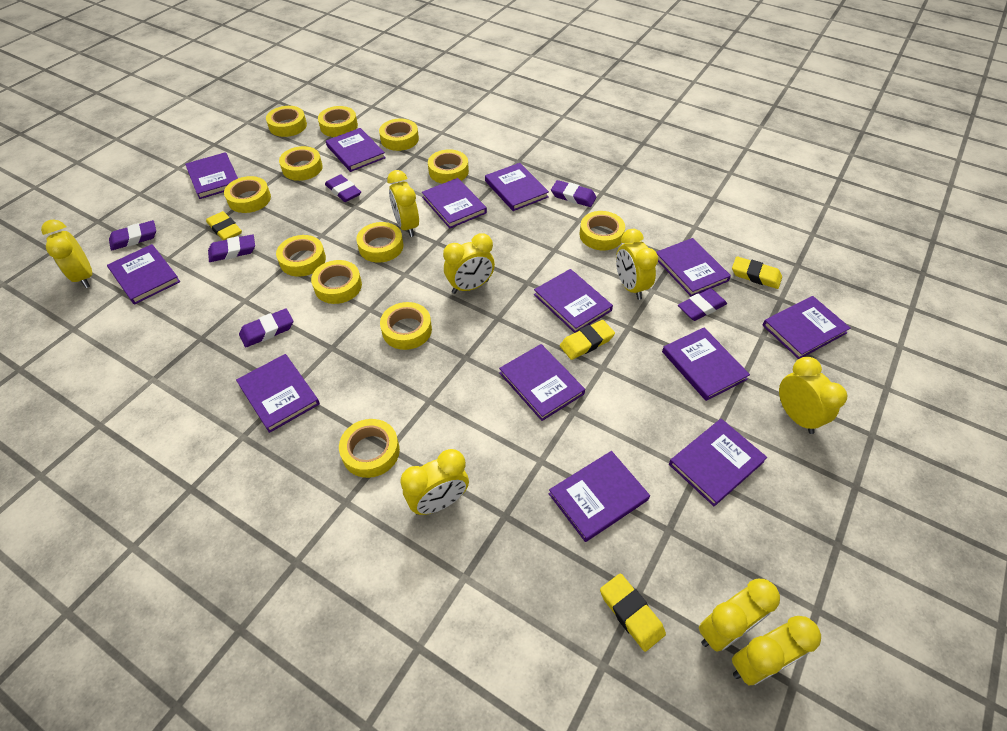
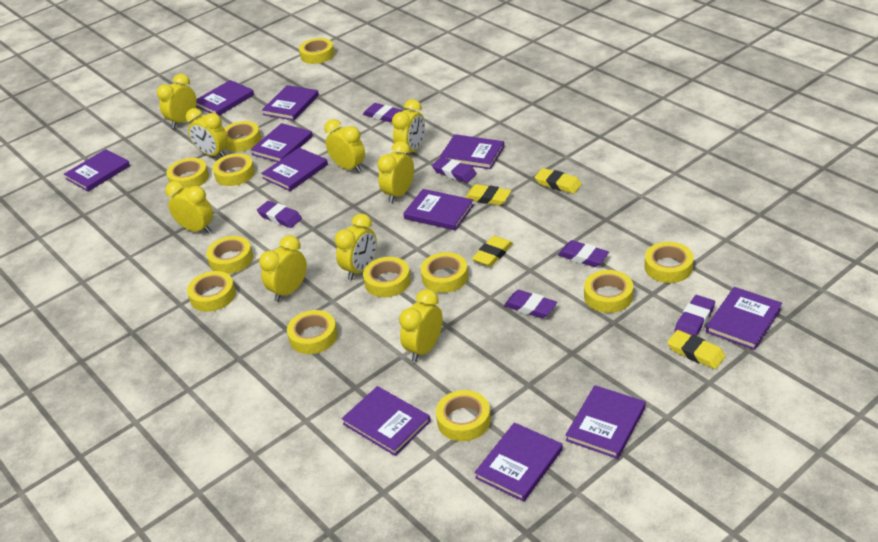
purple book: 13 -> 11
yellow clock: 8 -> 9

